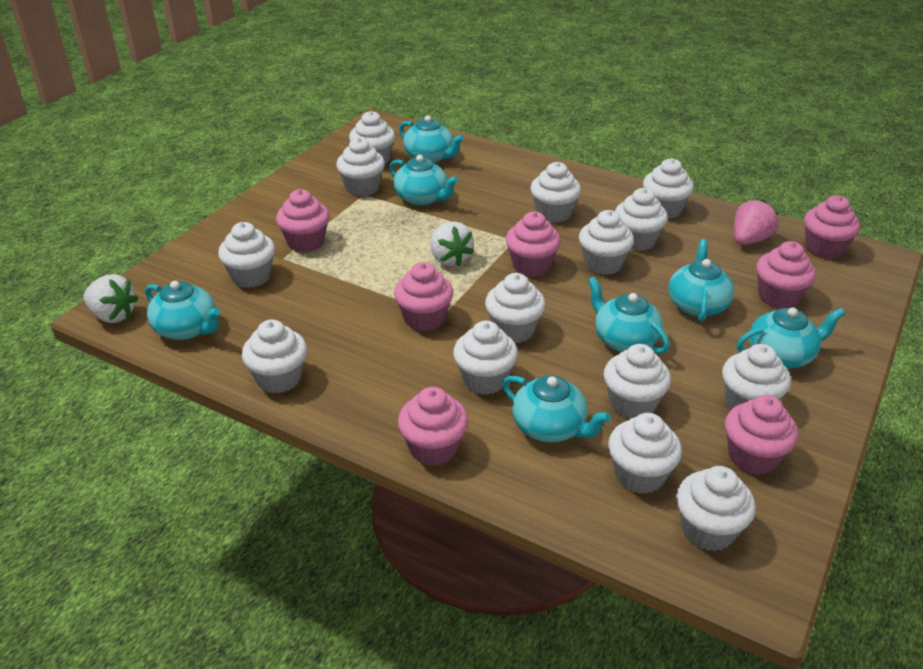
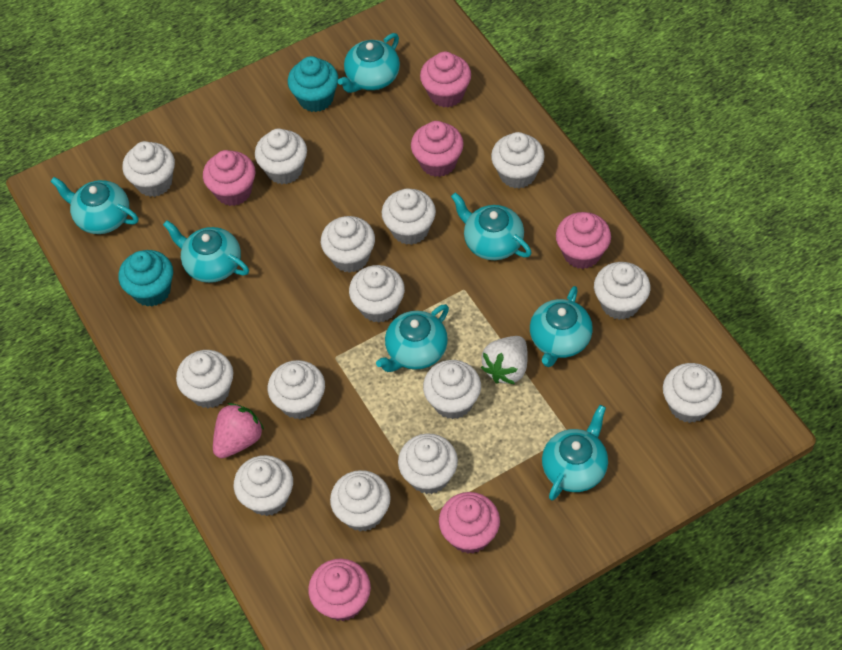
pink cupcake: 7 -> 6
turquoise cupcake: 0 -> 2
white strawberry: 2 -> 1

